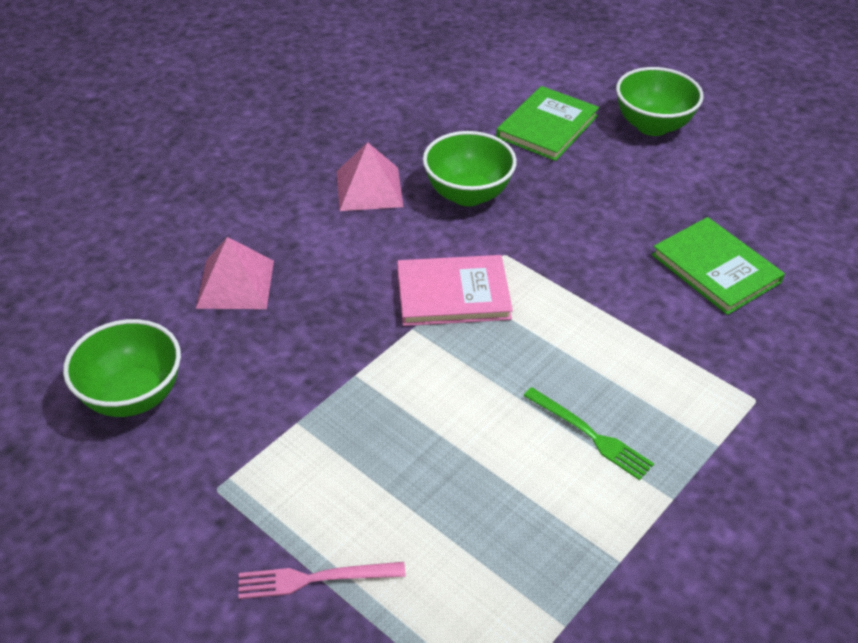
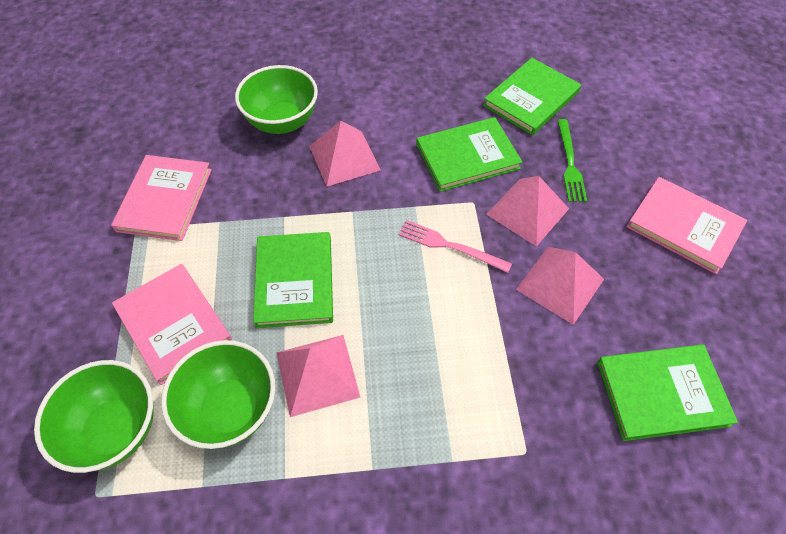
green book: 2 -> 4
pink book: 1 -> 3
pink pyramid: 2 -> 4

